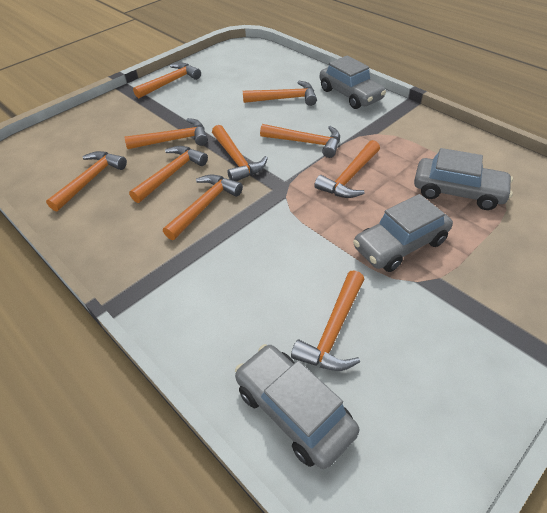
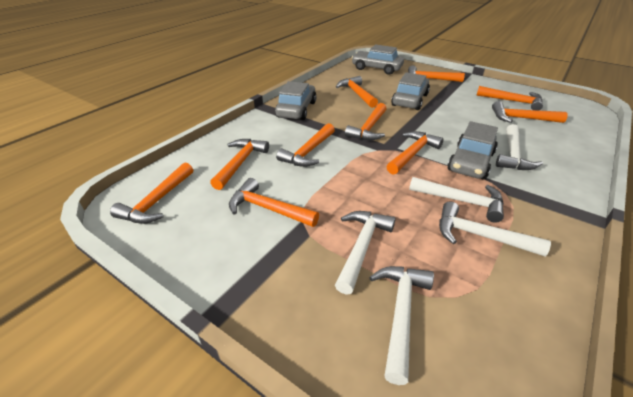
white hammer: 0 -> 5

